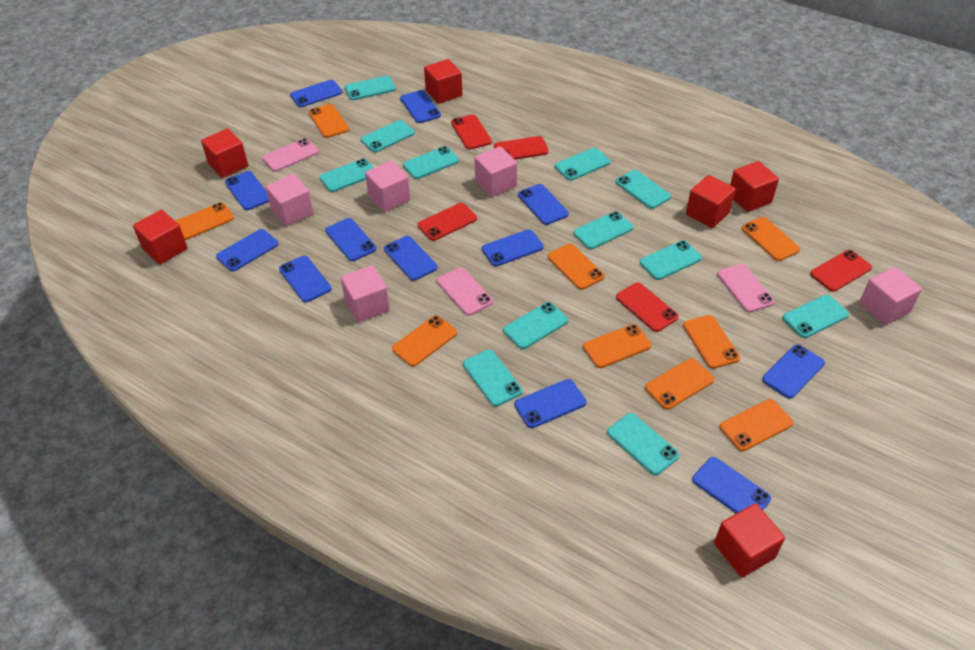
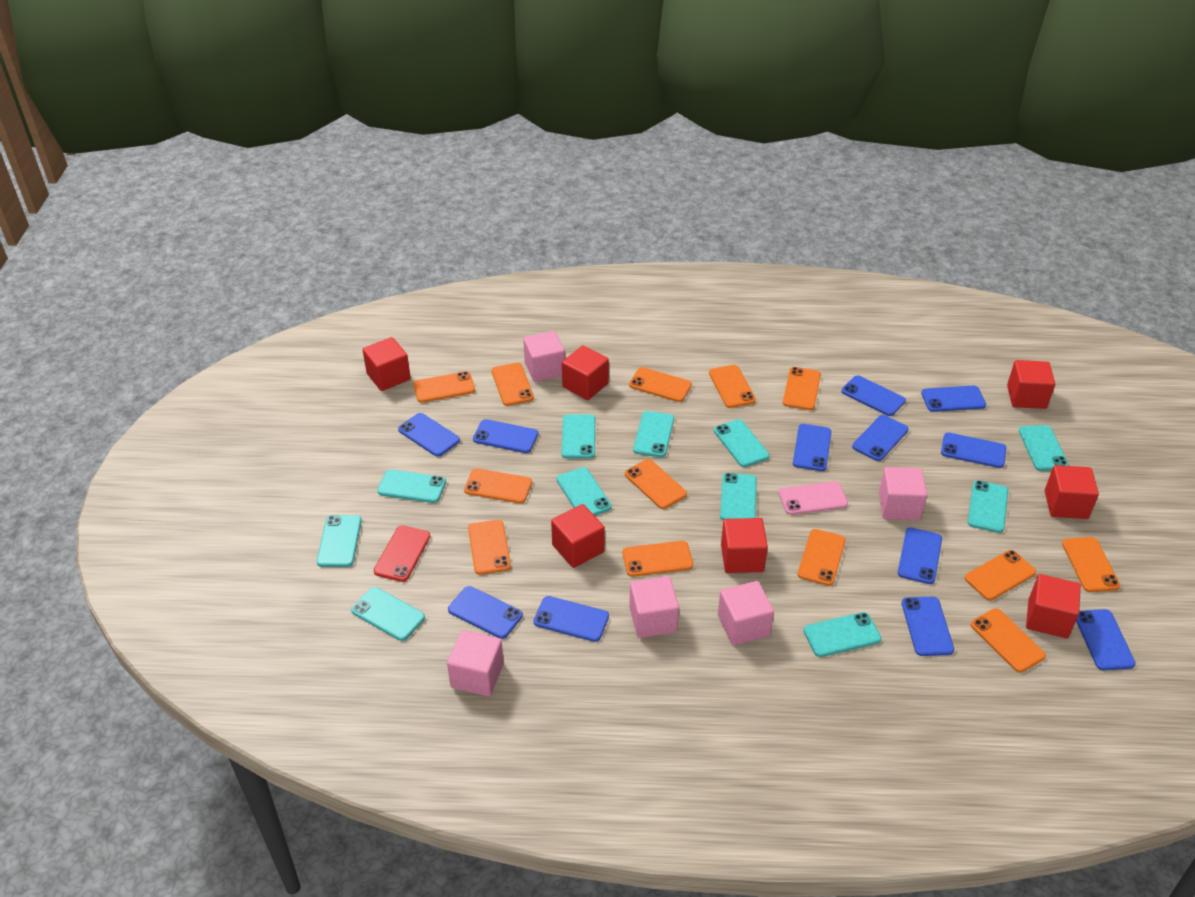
orange phone: 9 -> 13
pink phone: 3 -> 1
red cube: 6 -> 7
red phone: 5 -> 1
turquoise phone: 12 -> 11

